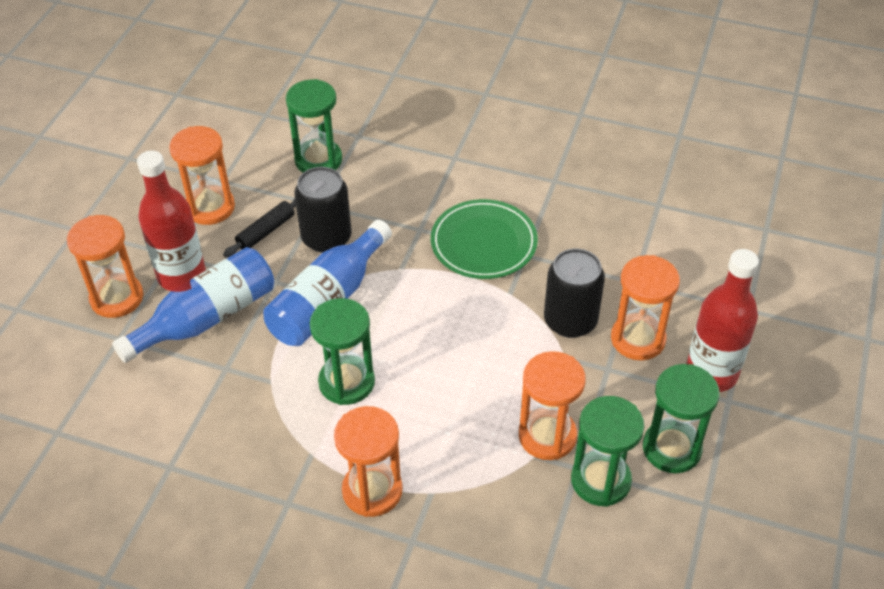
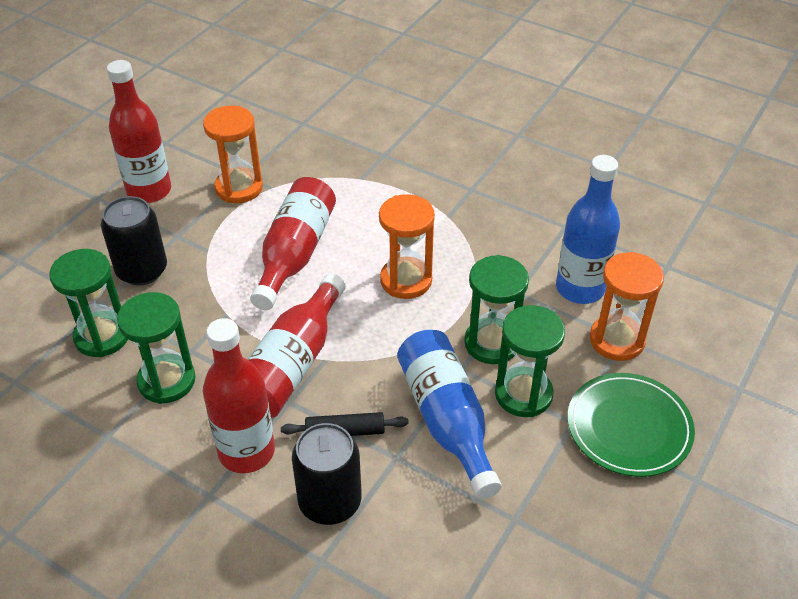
orange hourglass: 5 -> 3
red bottle: 2 -> 4

